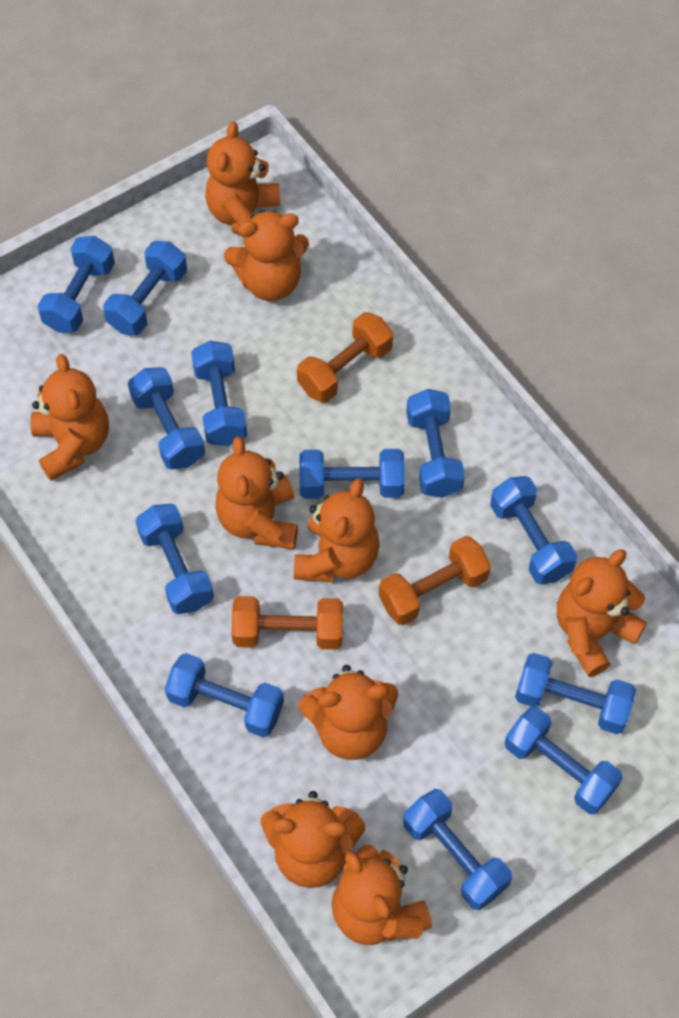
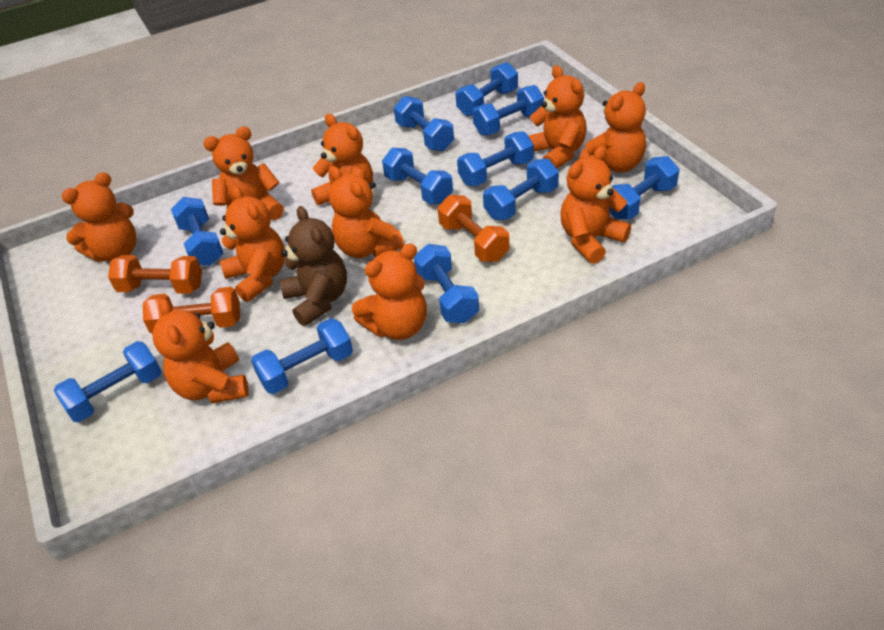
blue dumbbell: 12 -> 11
brown teddy bear: 0 -> 1
orange teddy bear: 9 -> 10

